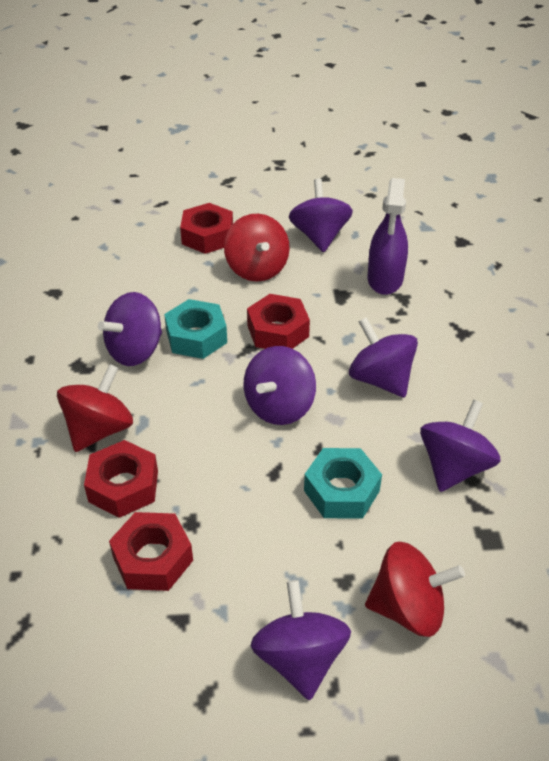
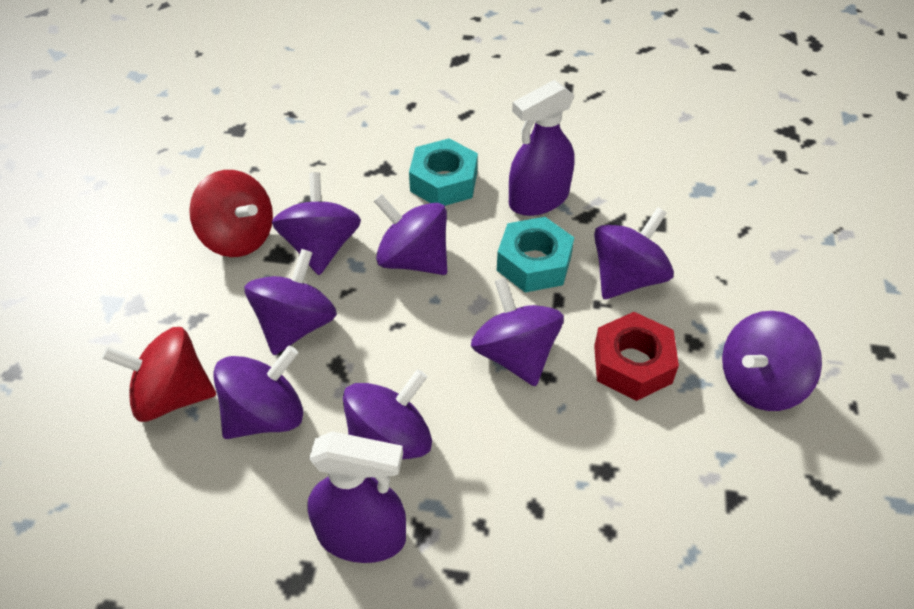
purple spinning top: 6 -> 8
purple spray bottle: 1 -> 2
red nut: 4 -> 1
red spinning top: 3 -> 2

